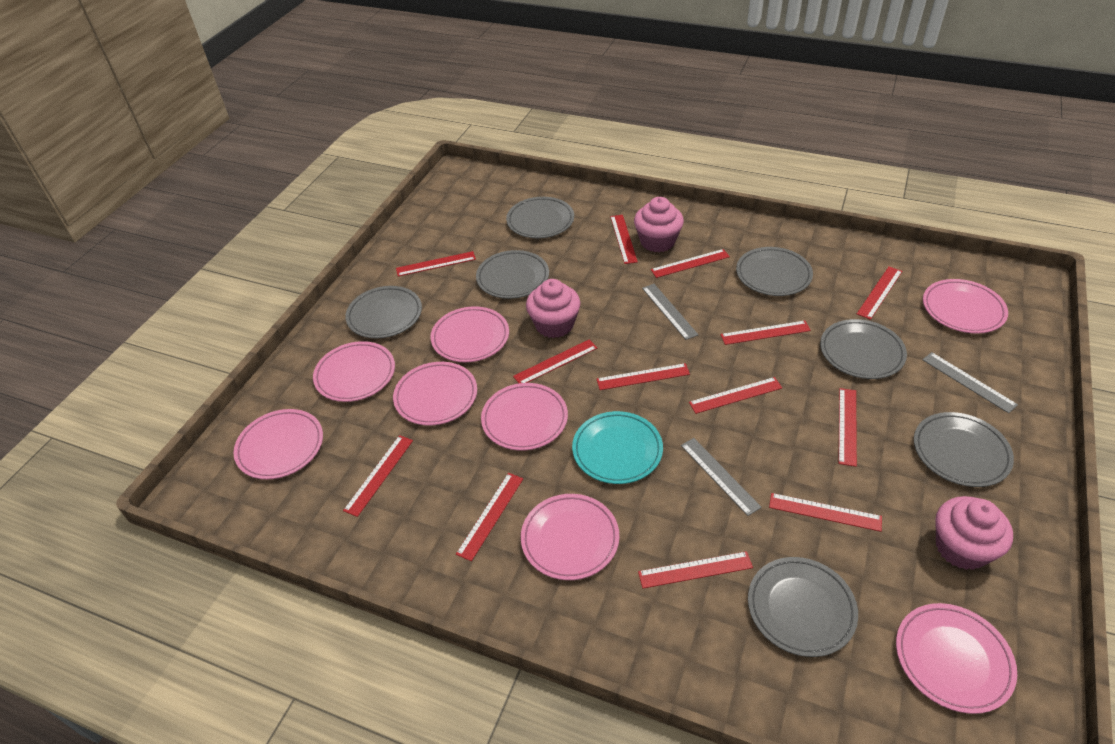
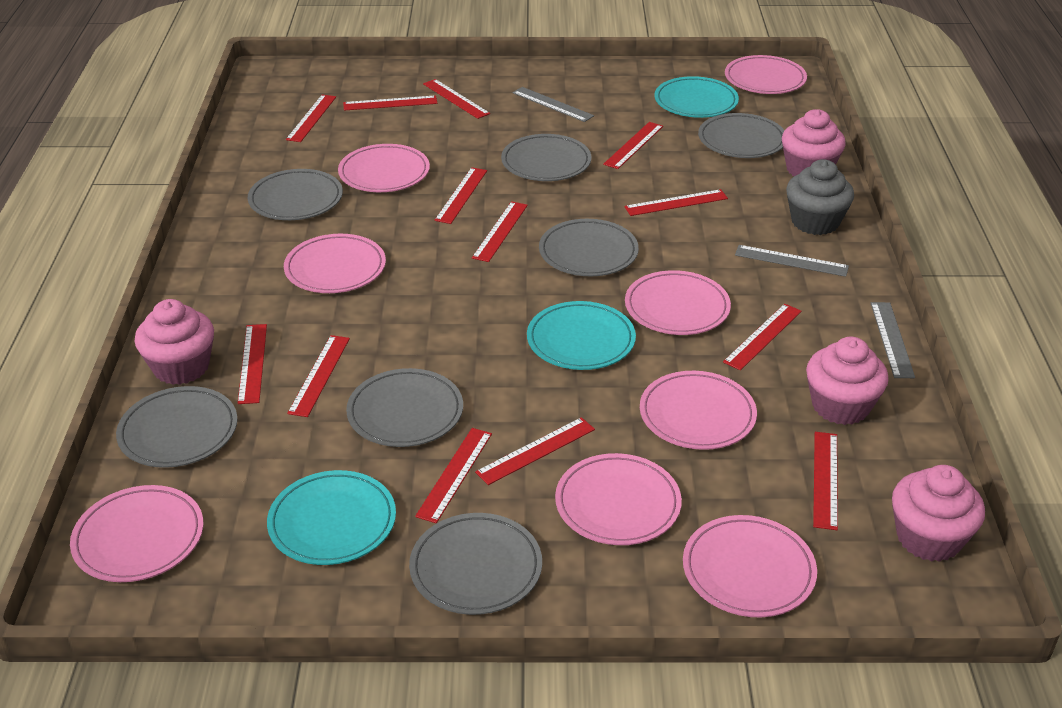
grey cupcake: 0 -> 1
pink cupcake: 3 -> 4
turquoise plate: 1 -> 3

